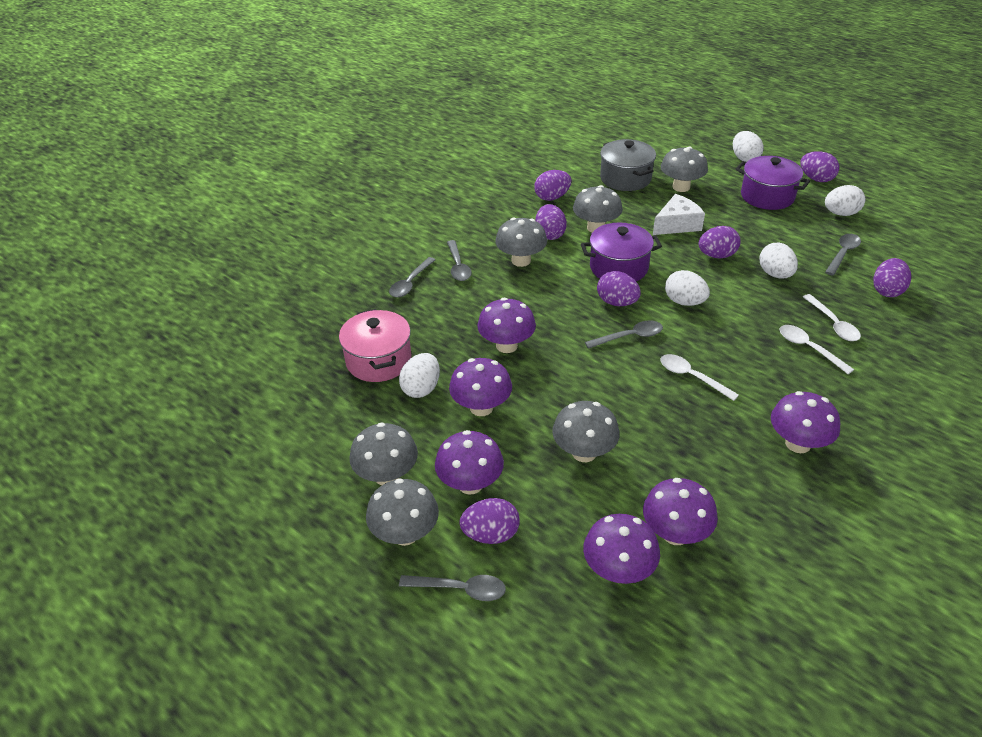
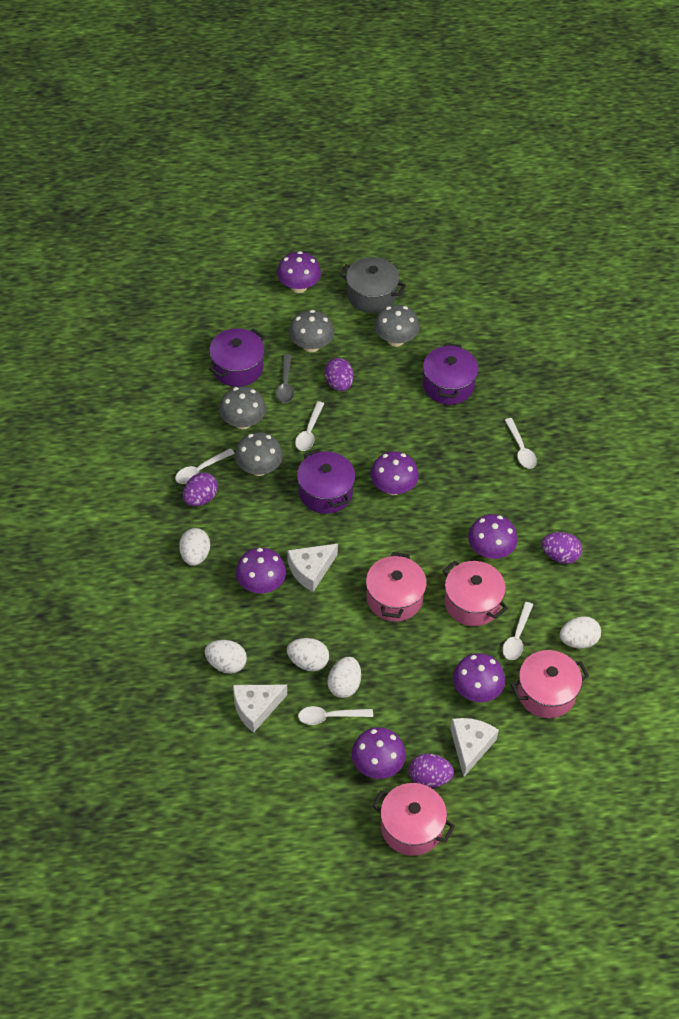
grey mushroom: 6 -> 4
grey spoon: 5 -> 1
pink pot: 1 -> 4
purple egg: 7 -> 4
purple pot: 2 -> 3
white cheese: 1 -> 3
white spoon: 3 -> 5

